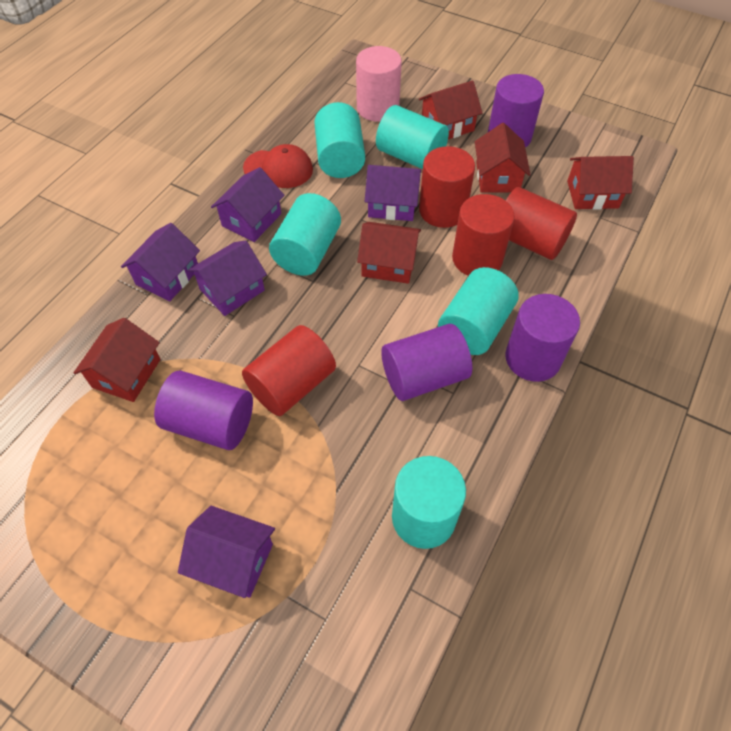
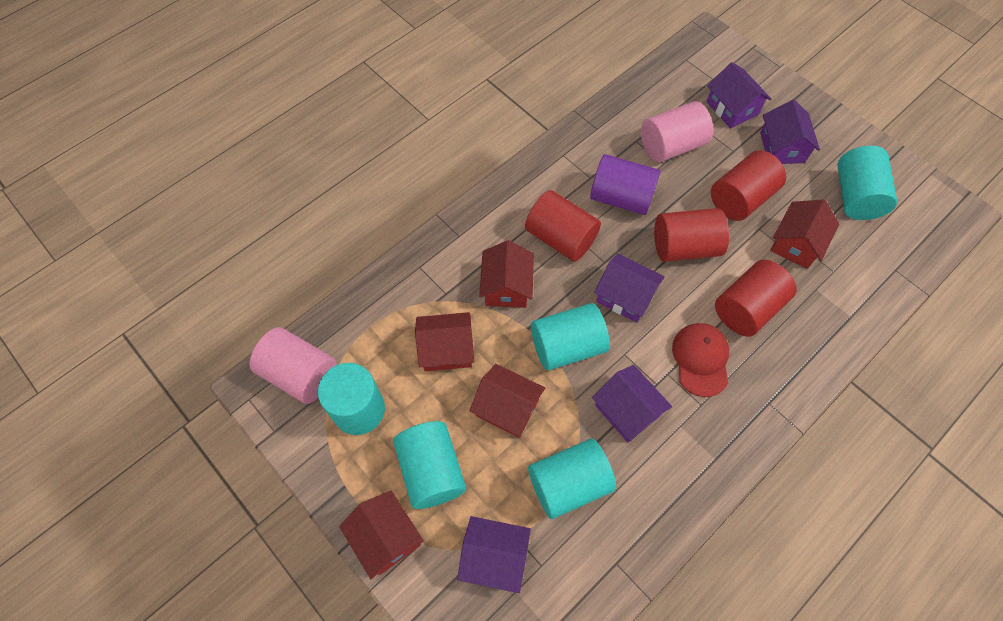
pink cylinder: 1 -> 2
purple cylinder: 4 -> 1

